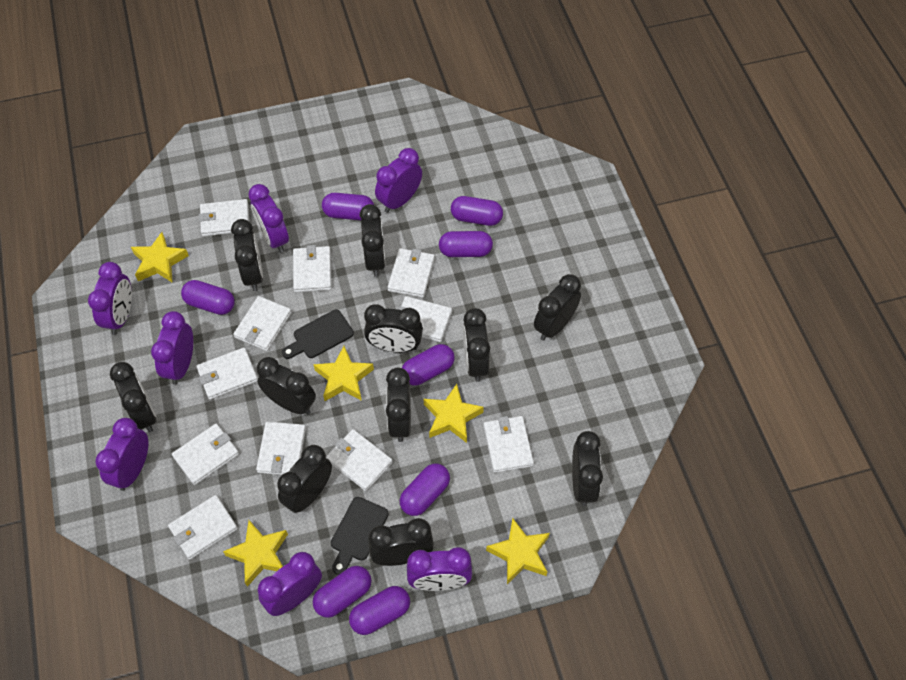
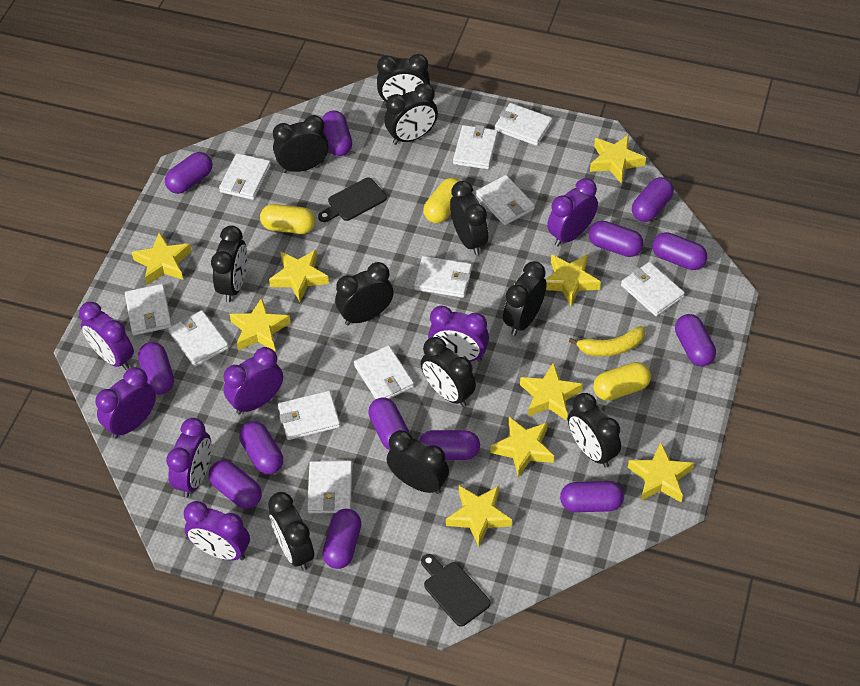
purple capsule: 8 -> 13
yellow banana: 0 -> 1
yellow capsule: 0 -> 3
yellow star: 5 -> 9

